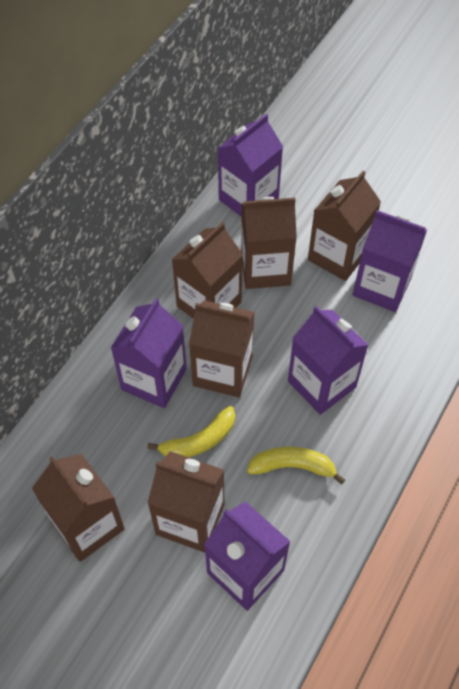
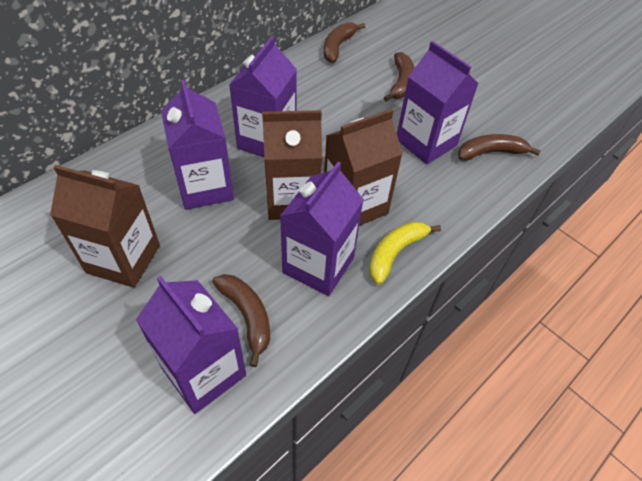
brown banana: 0 -> 4
brown carton: 6 -> 3
yellow banana: 2 -> 1

